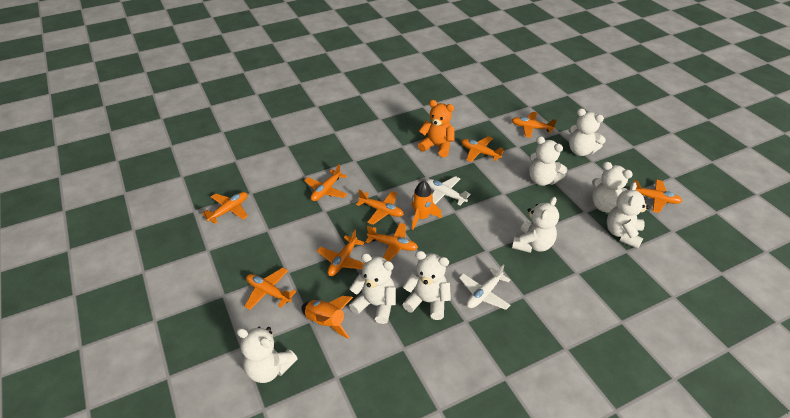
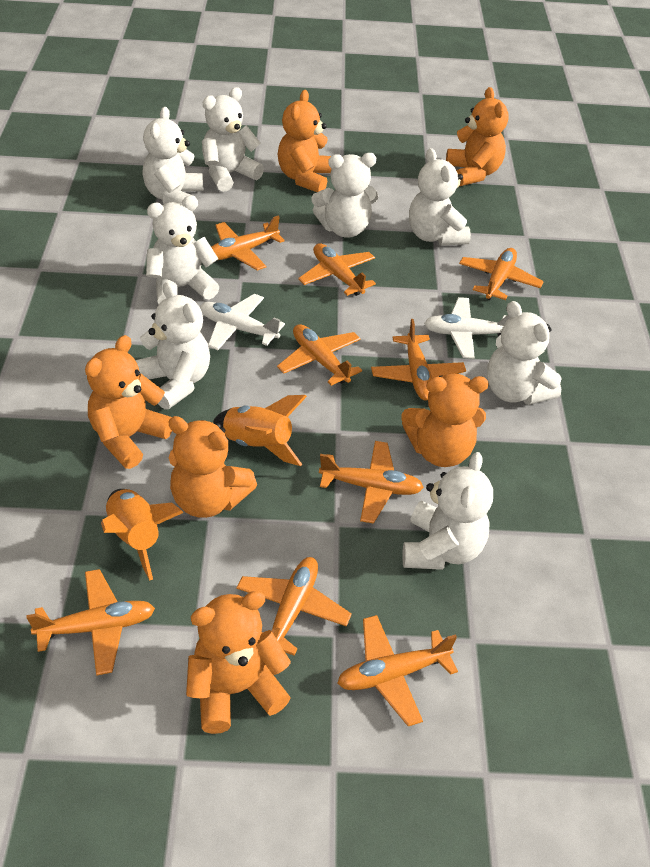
orange teddy bear: 1 -> 6

